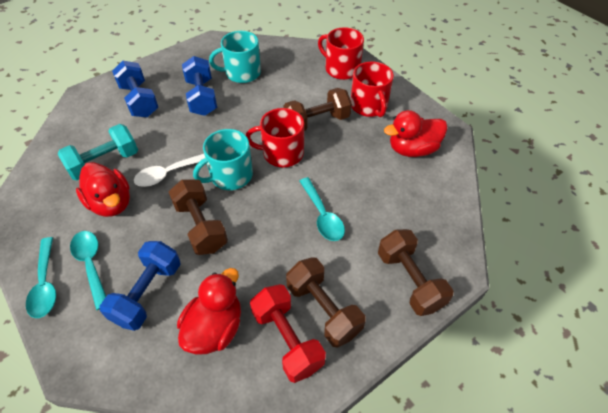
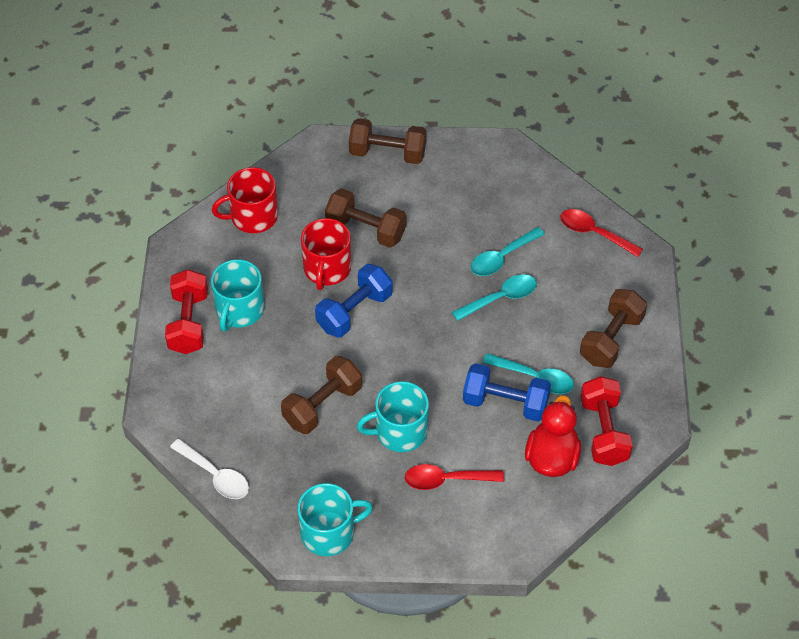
blue dumbbell: 3 -> 2
red duck: 3 -> 1
red dumbbell: 1 -> 2
red mug: 3 -> 2
red spoon: 0 -> 2
turquoise dumbbell: 1 -> 0
turquoise mug: 2 -> 3

